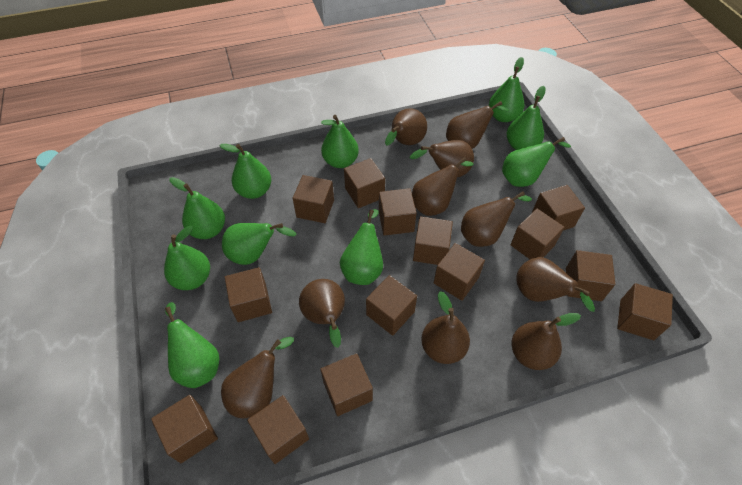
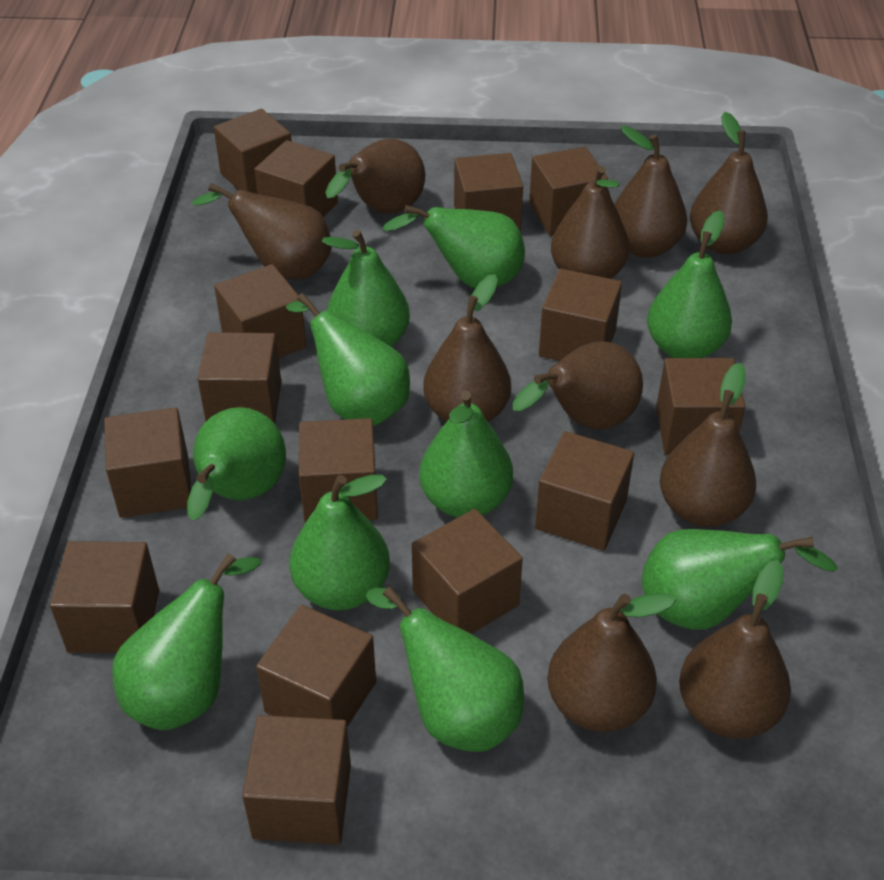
brown cube: 14 -> 15

